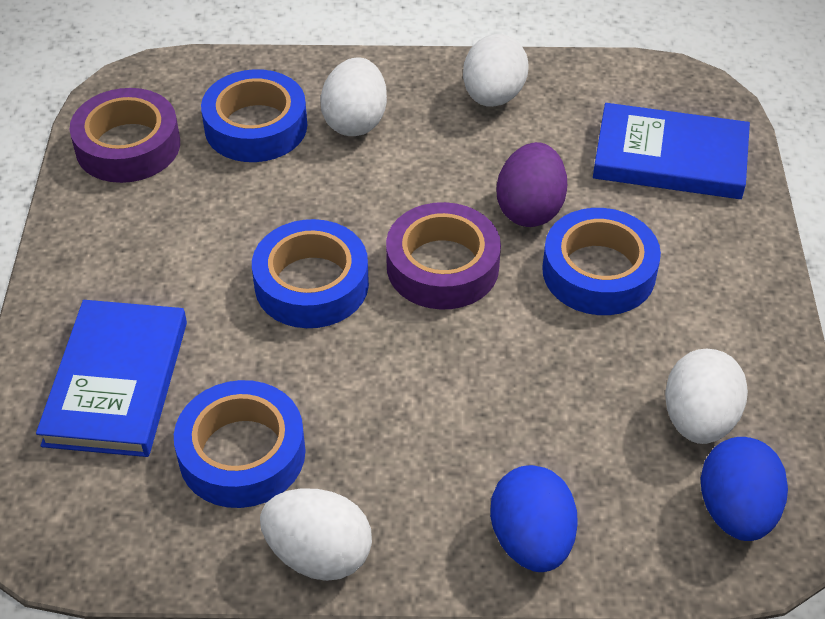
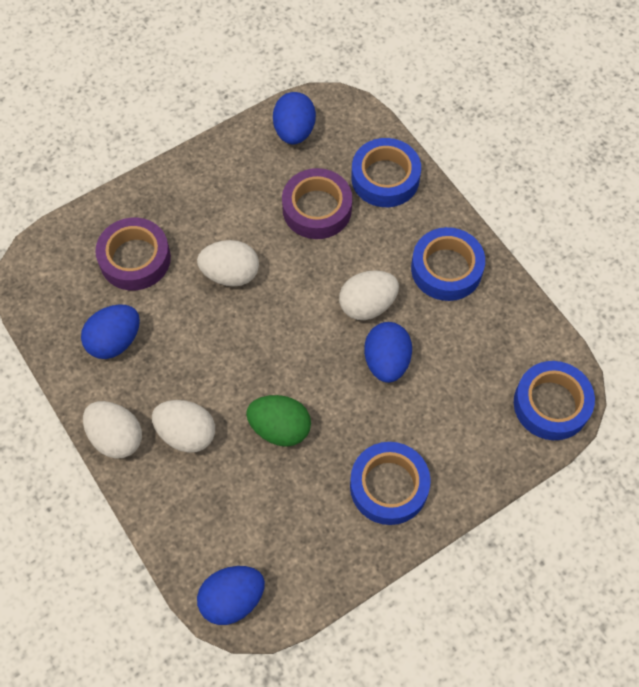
blue book: 2 -> 0
blue egg: 2 -> 4
green egg: 0 -> 1
purple egg: 1 -> 0

